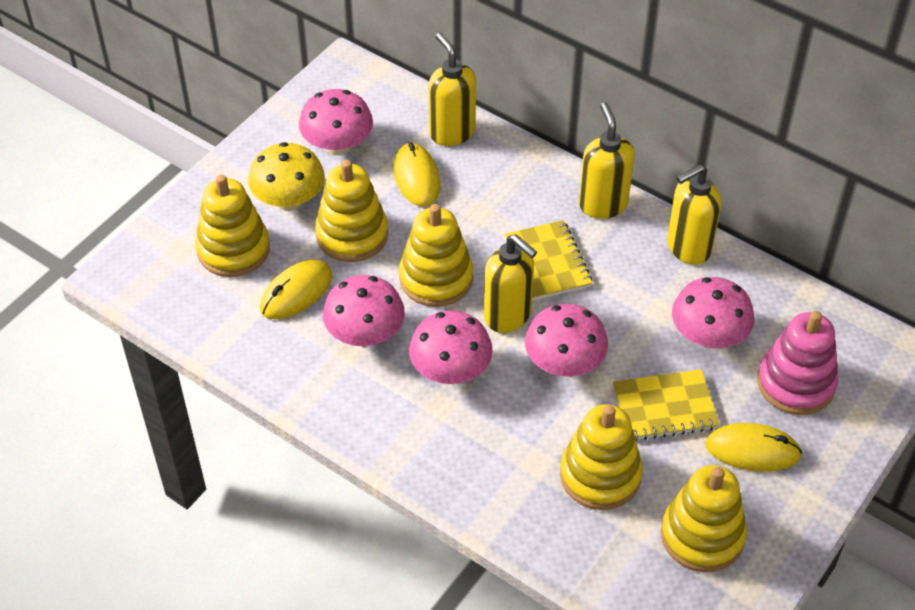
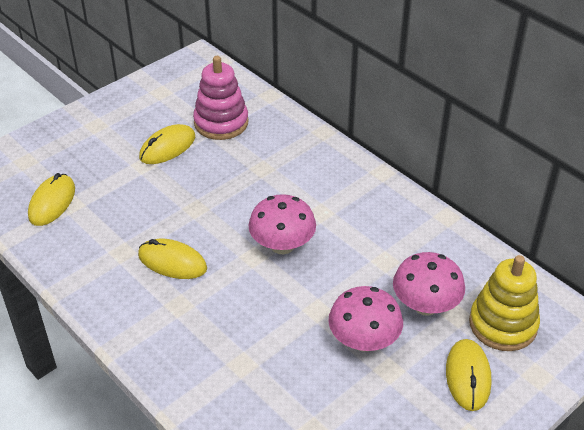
pink mushroom: 5 -> 3
yellow mouse: 3 -> 4
yellow mushroom: 1 -> 0
yellow notebook: 2 -> 0
yellow soap dispenser: 4 -> 0
yellow stacking toy: 5 -> 1

